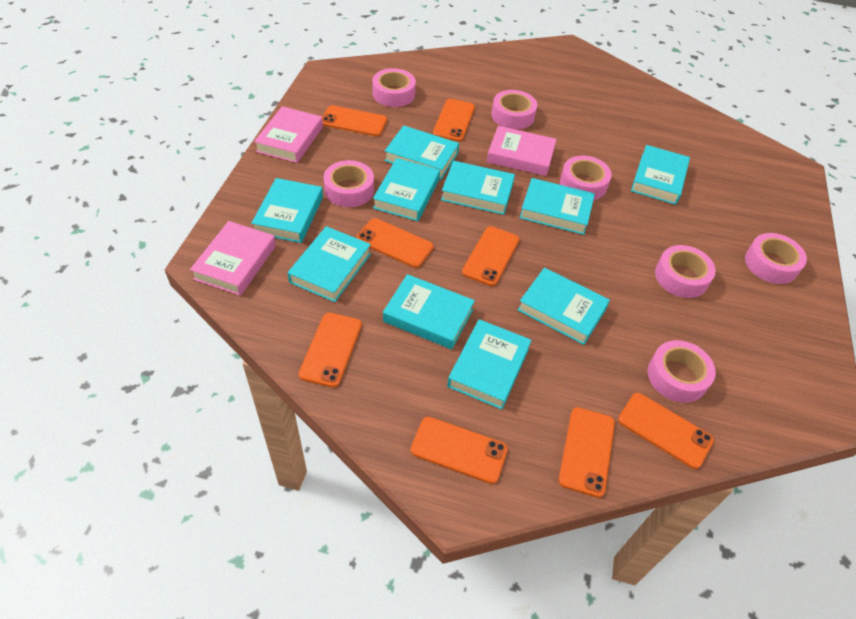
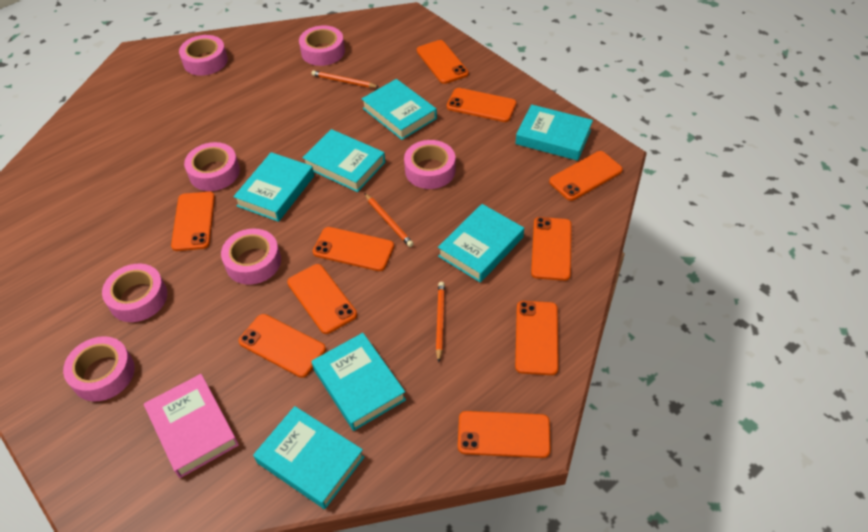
orange pencil: 0 -> 3
orange phone: 8 -> 10
pink book: 3 -> 1
turquoise book: 10 -> 7

